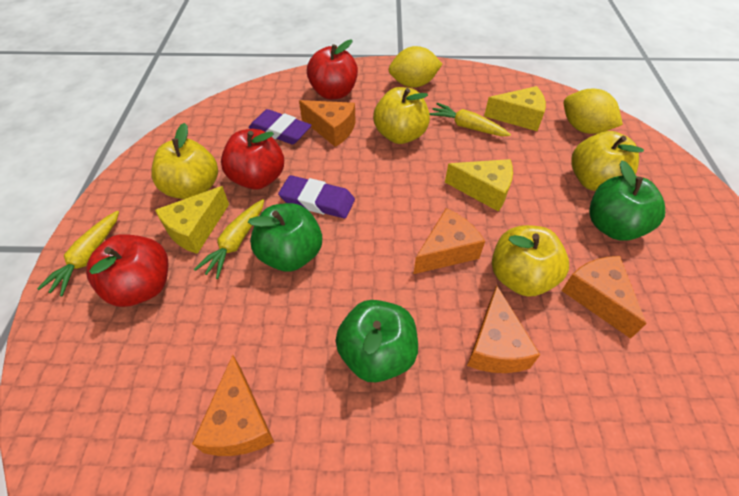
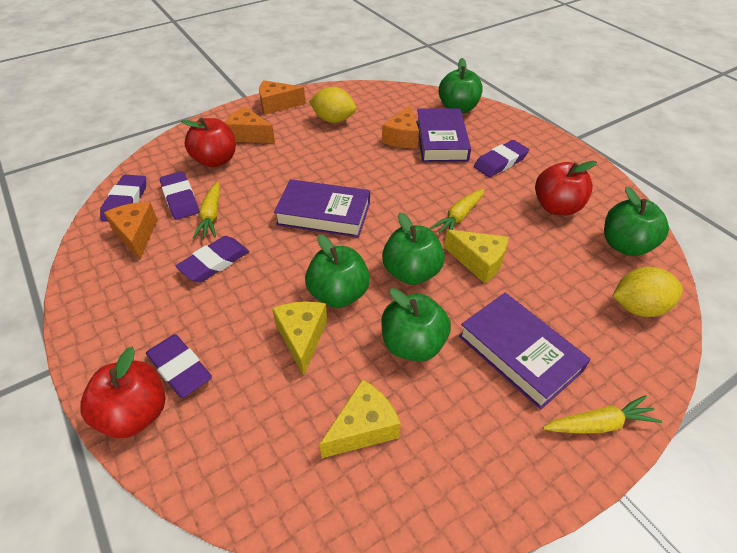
green apple: 3 -> 5
orange cheese: 5 -> 4
purple book: 0 -> 3
purple eraser: 2 -> 5
yellow apple: 4 -> 0

